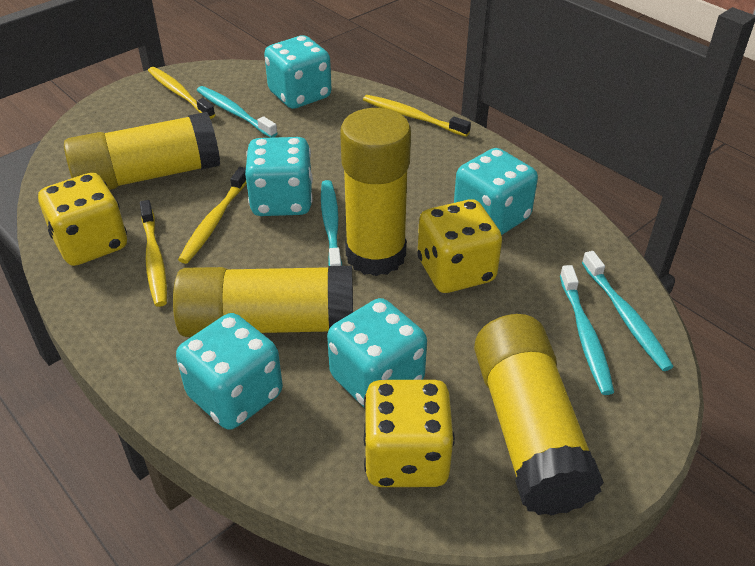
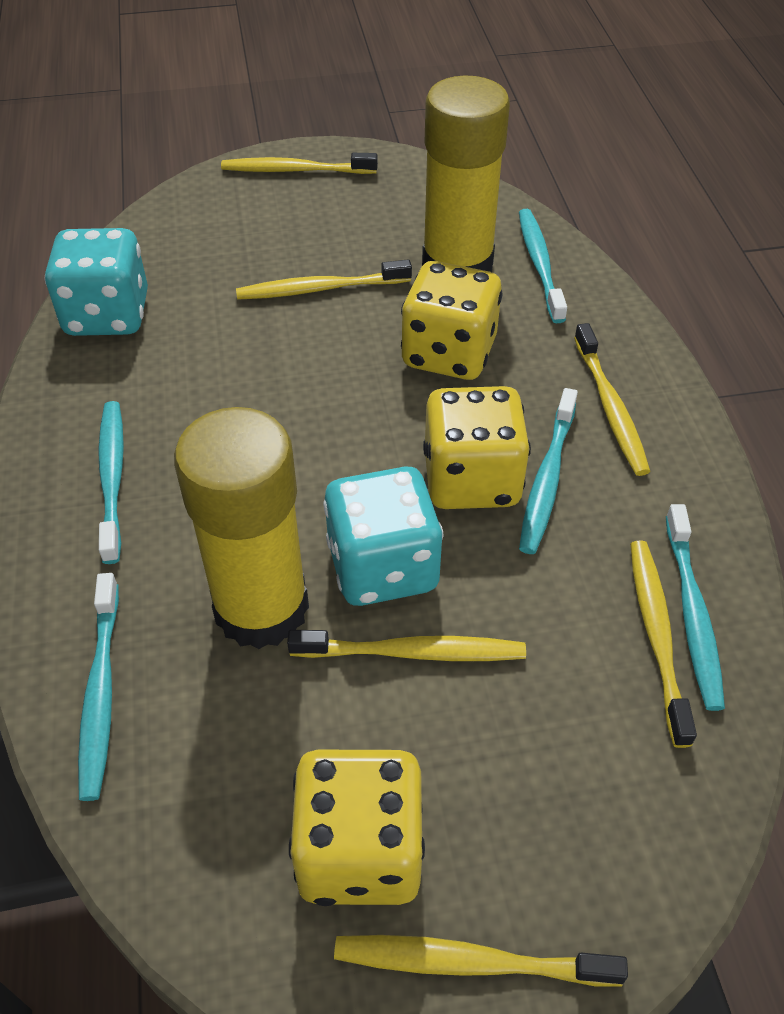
turquoise dice: 5 -> 2
turquoise toothbrush: 4 -> 5
yellow glue stick: 4 -> 2
yellow toothbrush: 4 -> 6

